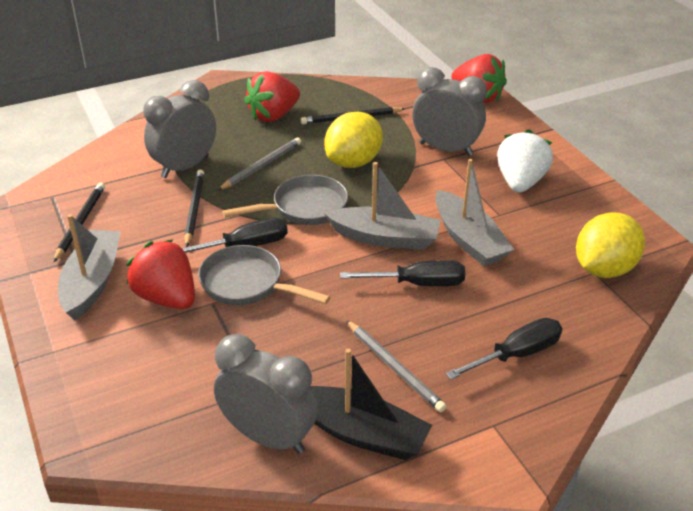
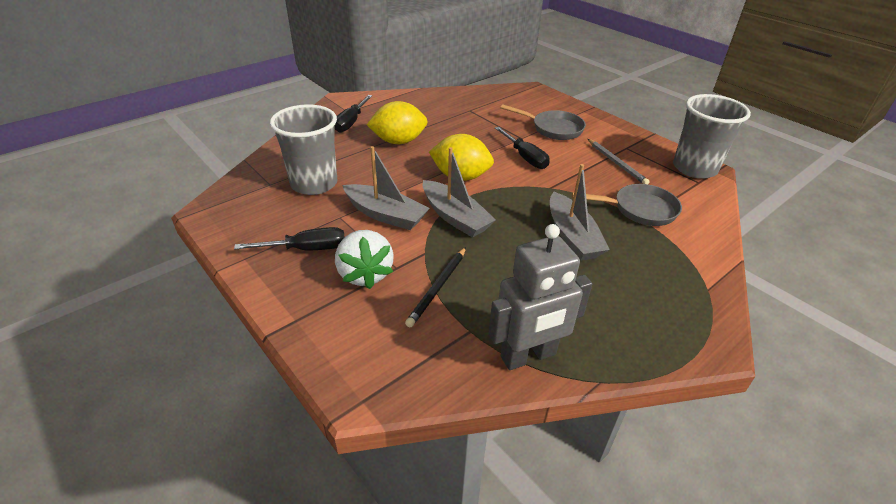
black boat: 1 -> 0
black pencil: 3 -> 1
grey clock: 3 -> 0
grey cup: 0 -> 2
grey pencil: 2 -> 1
grey robot: 0 -> 1
red strawberry: 3 -> 0

